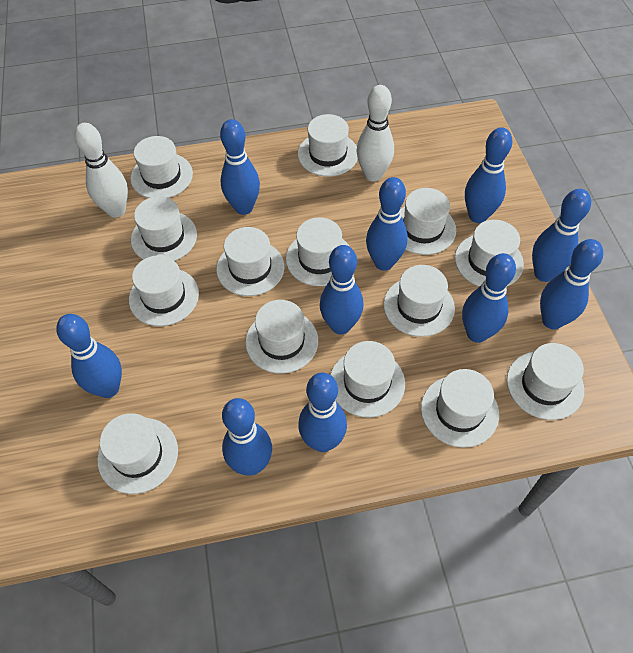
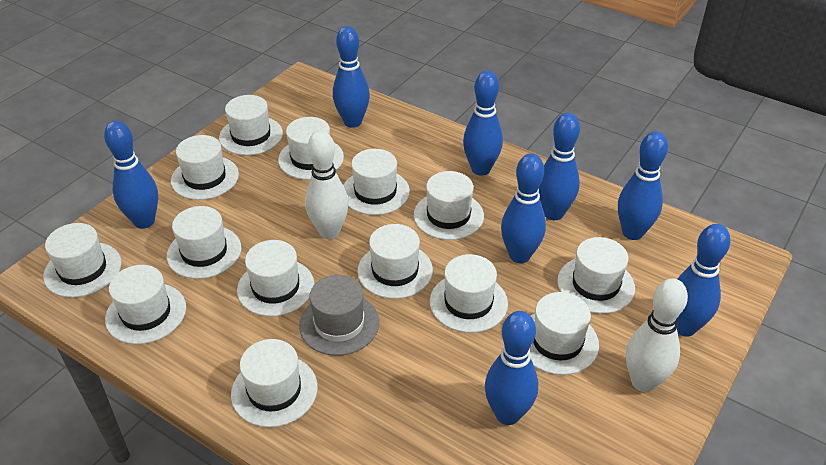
blue bowling pin: 10 -> 8
grey hat: 0 -> 1

